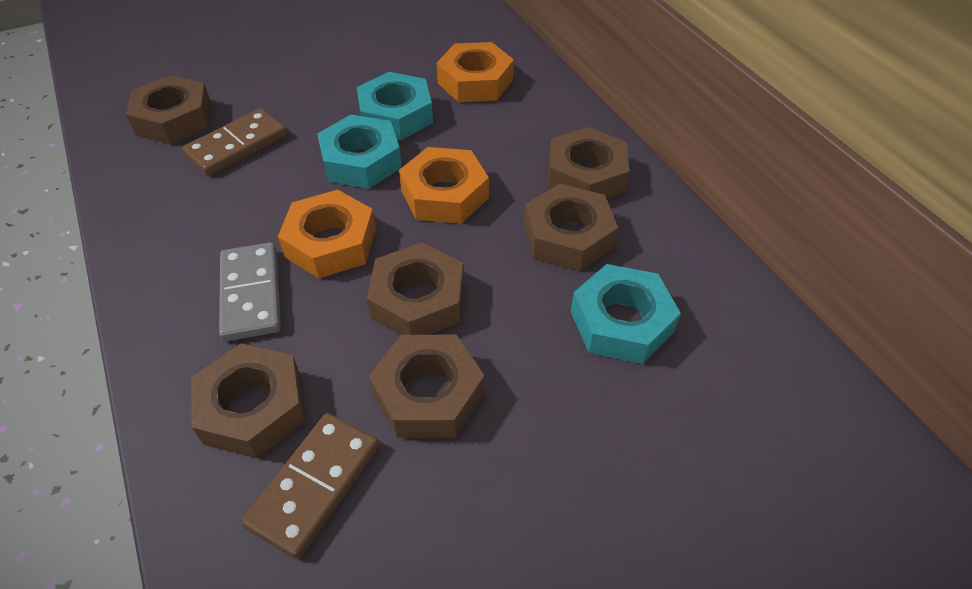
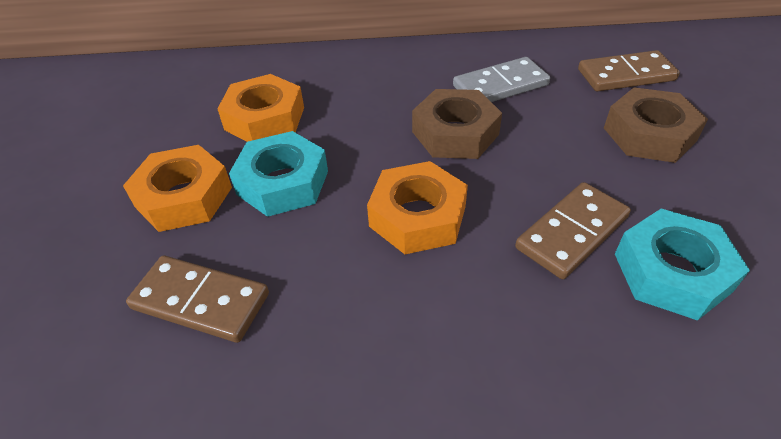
brown domino: 2 -> 3
brown nut: 6 -> 2
turquoise nut: 3 -> 2

